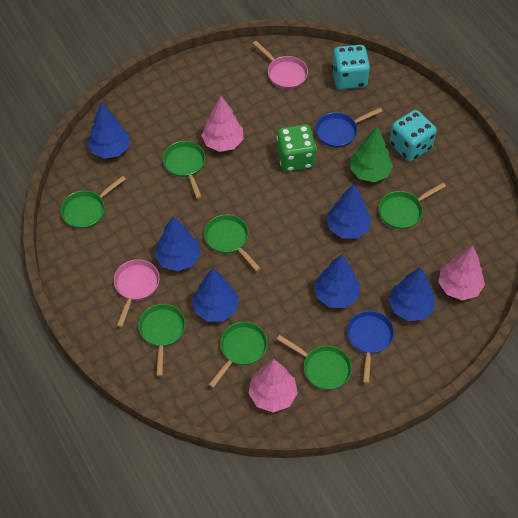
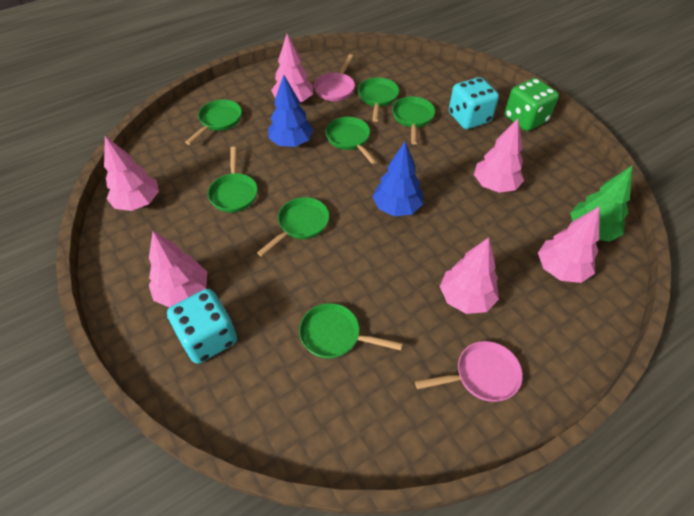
blue pan: 2 -> 0
blue tree: 6 -> 2
pink tree: 3 -> 6

